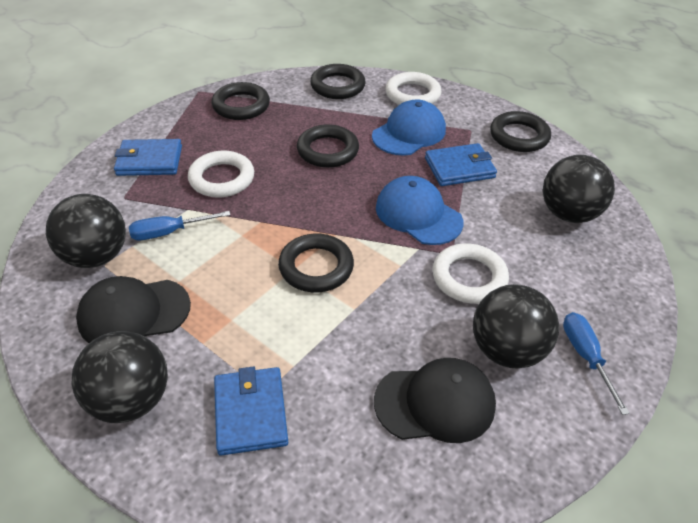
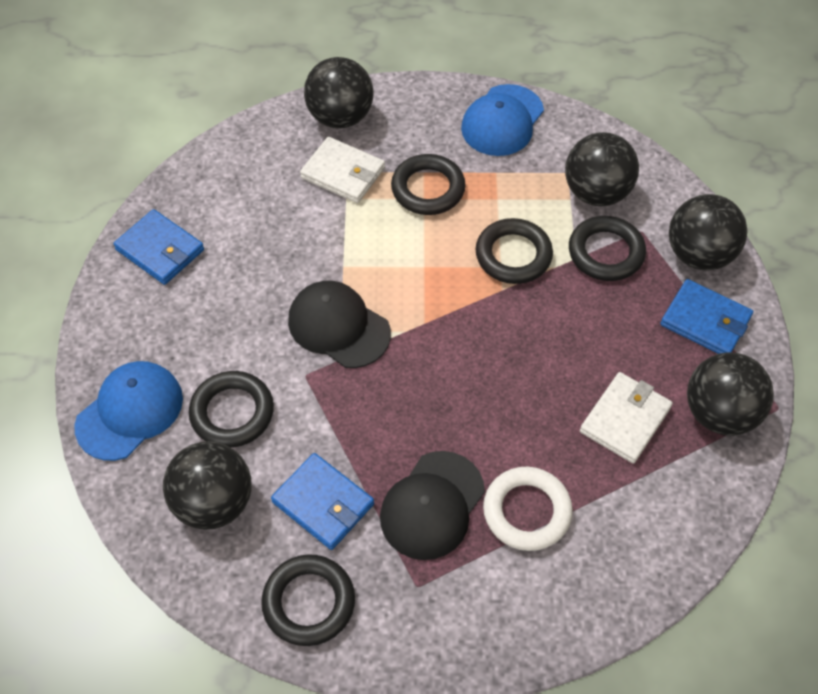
black ball: 4 -> 5
blue screwdriver: 2 -> 0
white ring: 3 -> 1
white wallet: 0 -> 2

